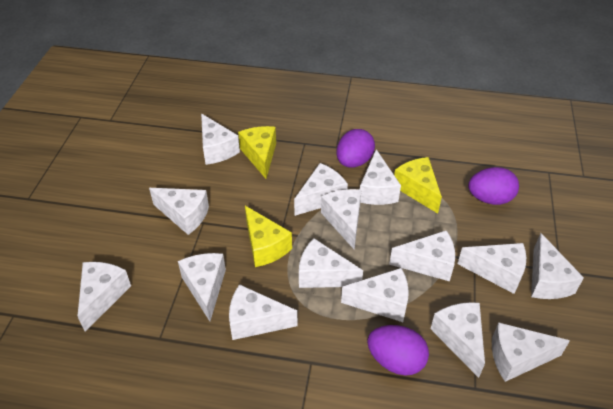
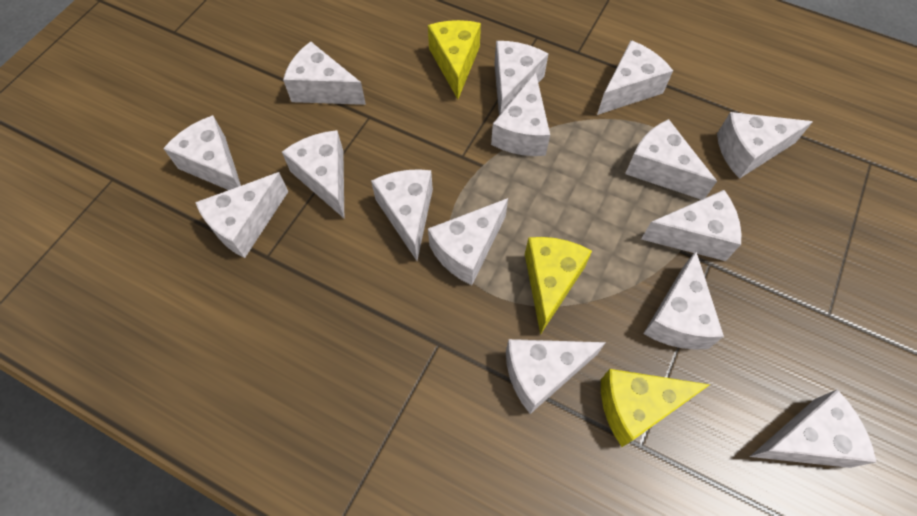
purple egg: 3 -> 0

